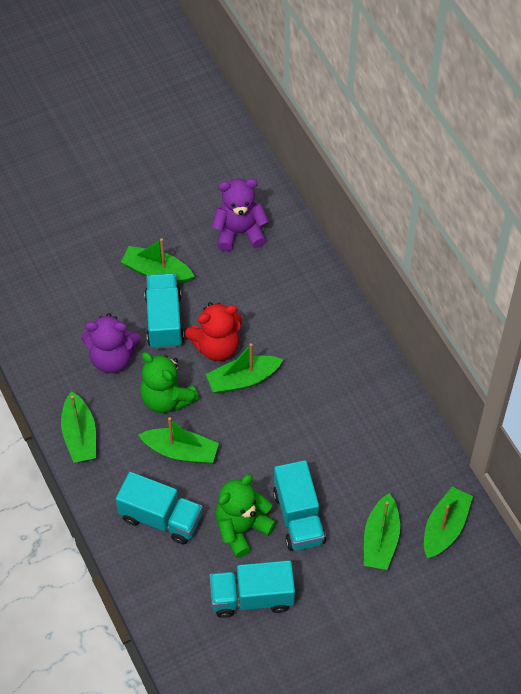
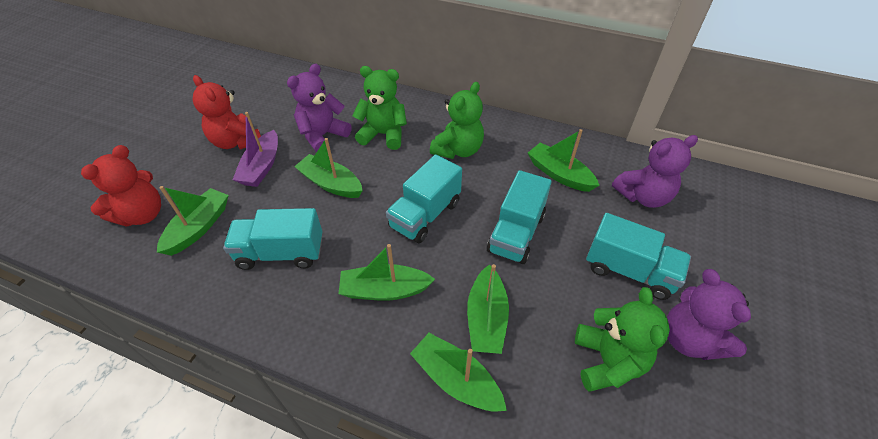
green teddy bear: 2 -> 3
purple boat: 0 -> 1
purple teddy bear: 2 -> 3
red teddy bear: 1 -> 2

